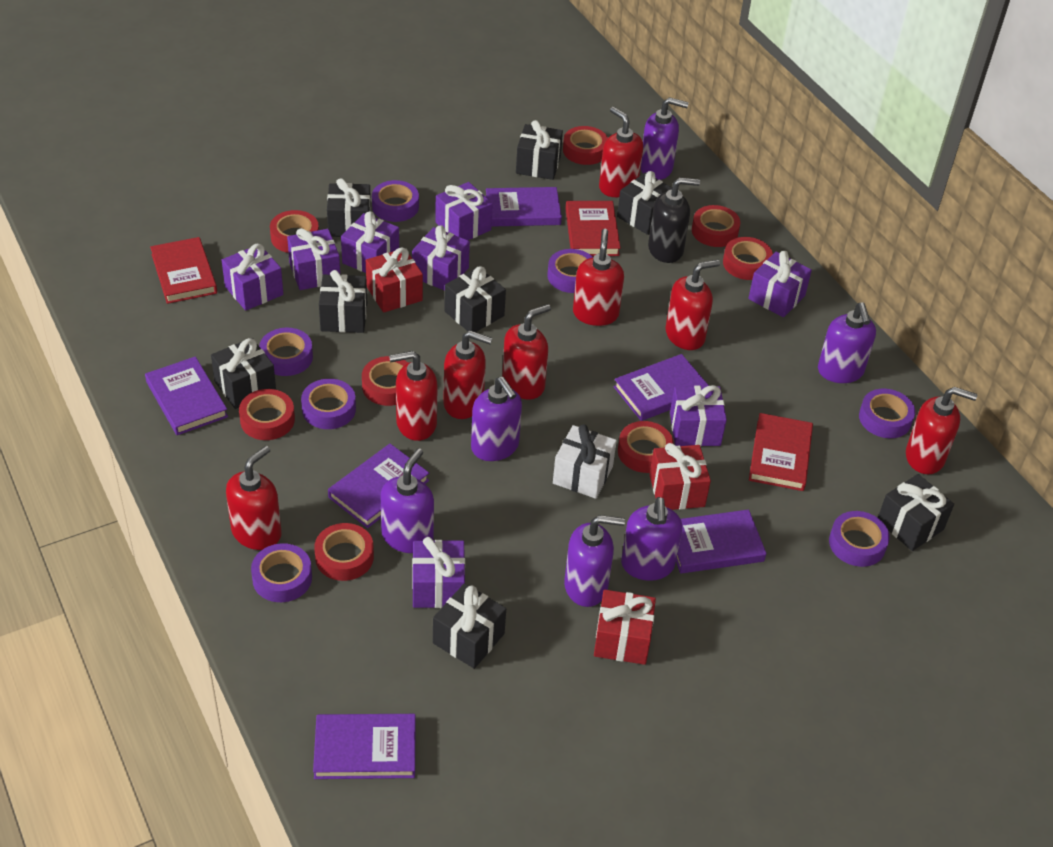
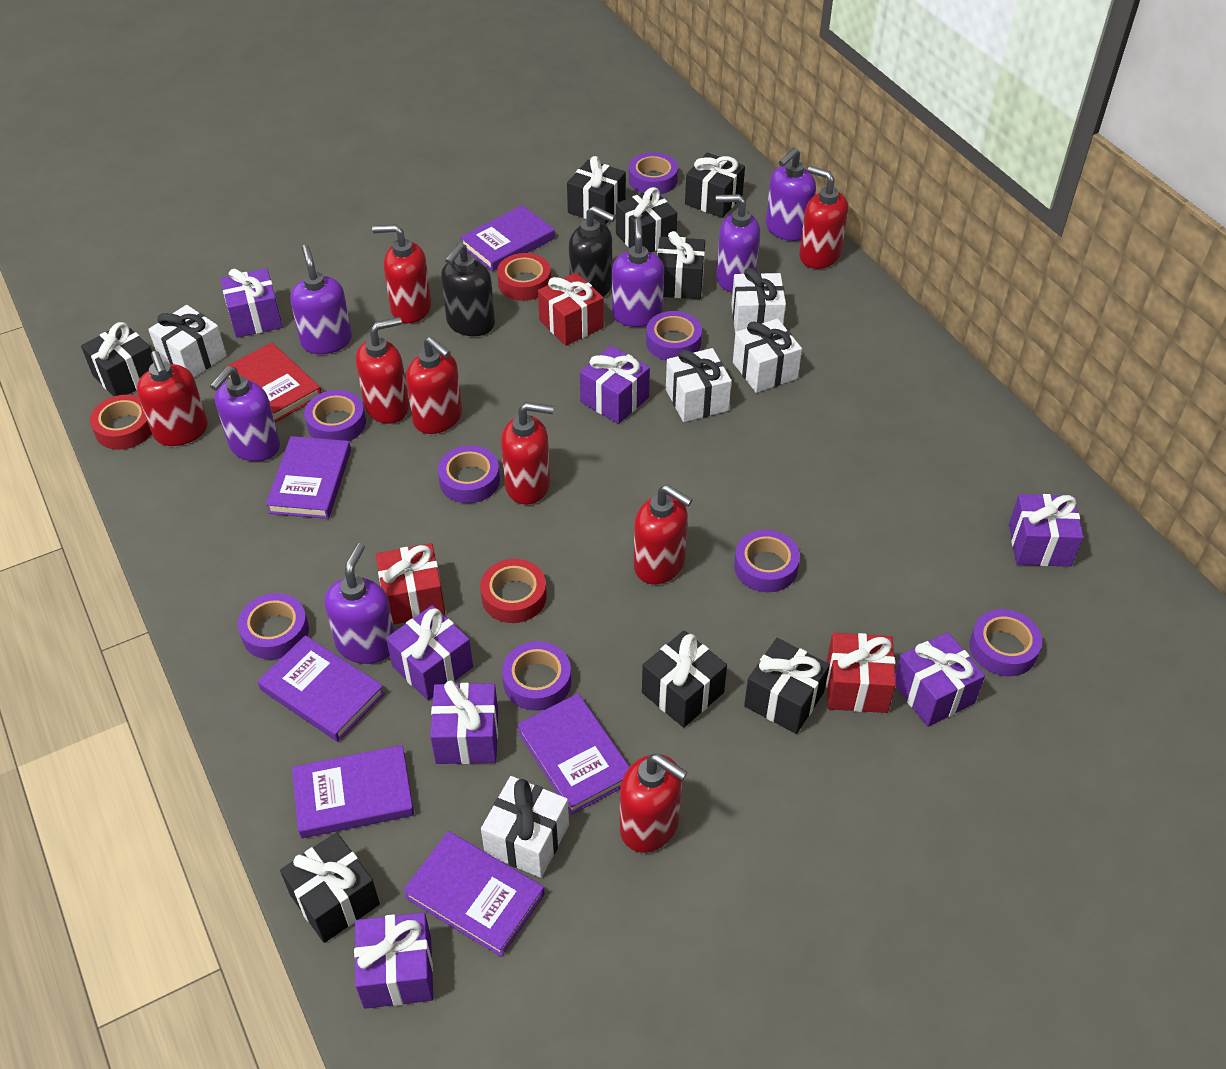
black soap dispenser: 1 -> 2
purple gift: 8 -> 7
purple tape: 7 -> 8
red book: 3 -> 1
red tape: 8 -> 3
white gift: 1 -> 5

